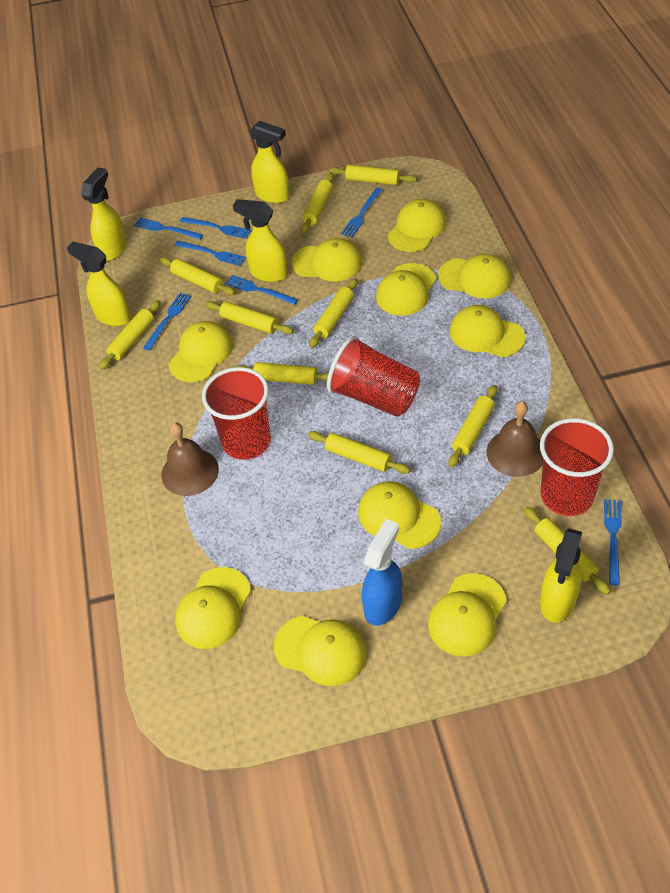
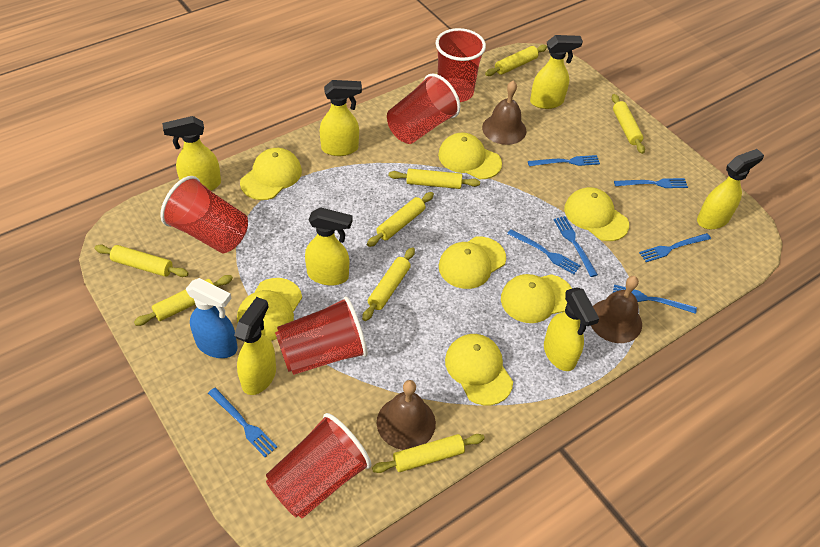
brown bell: 2 -> 3
red cup: 3 -> 5
yellow cap: 10 -> 7
yellow rolling pin: 10 -> 8
yellow spray bottle: 5 -> 7

